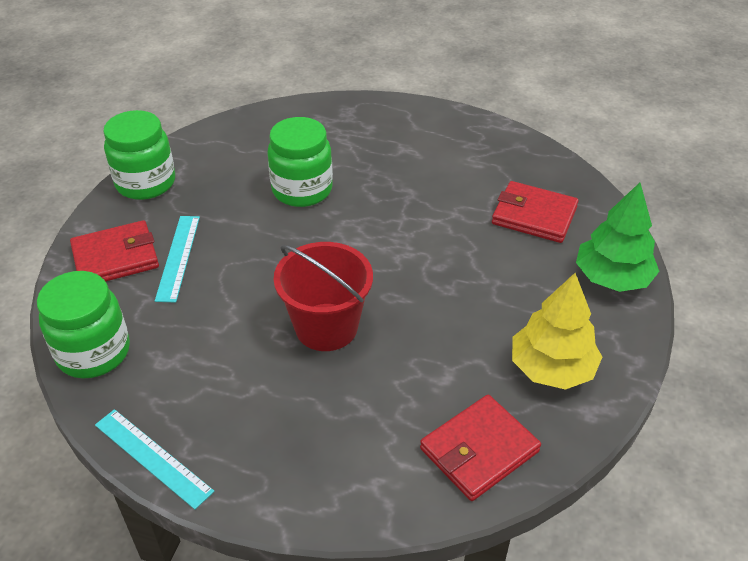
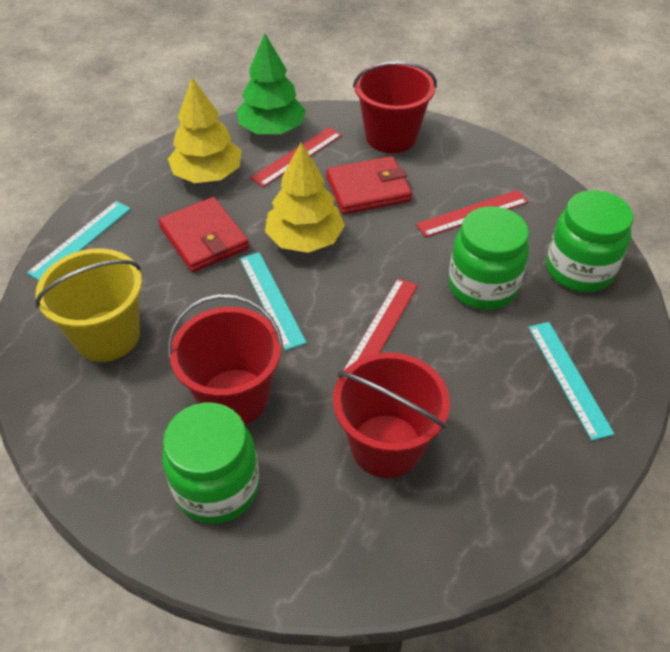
red bucket: 1 -> 3
red ruler: 0 -> 3
red wallet: 3 -> 2
turquoise ruler: 2 -> 3
yellow bucket: 0 -> 1
yellow tree: 1 -> 2

